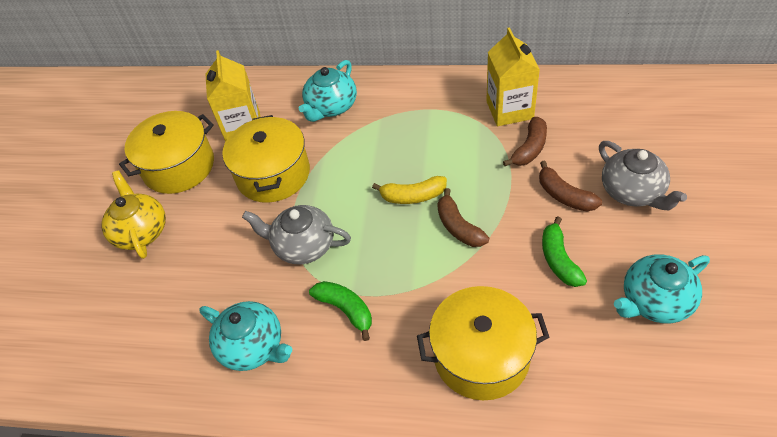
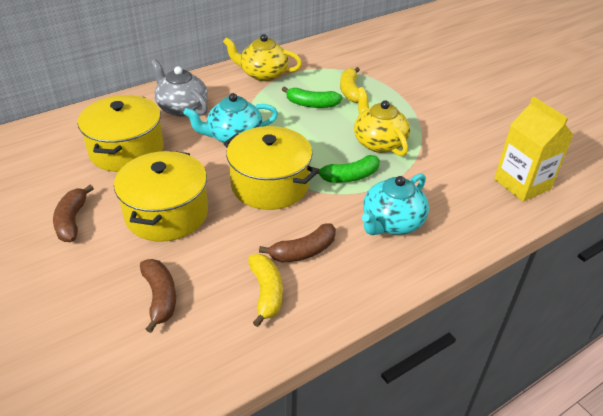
grey teapot: 2 -> 1
turquoise teapot: 3 -> 2
yellow banana: 1 -> 2
yellow carton: 2 -> 1
yellow teapot: 1 -> 2

